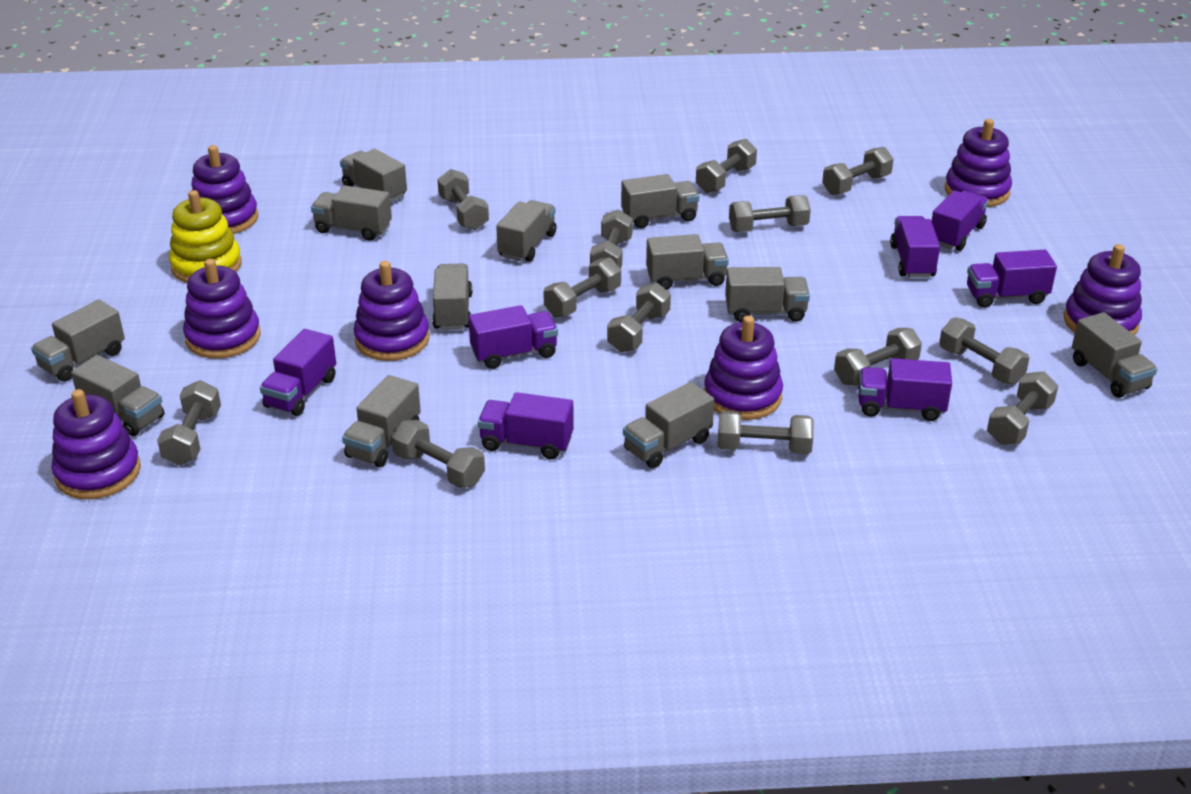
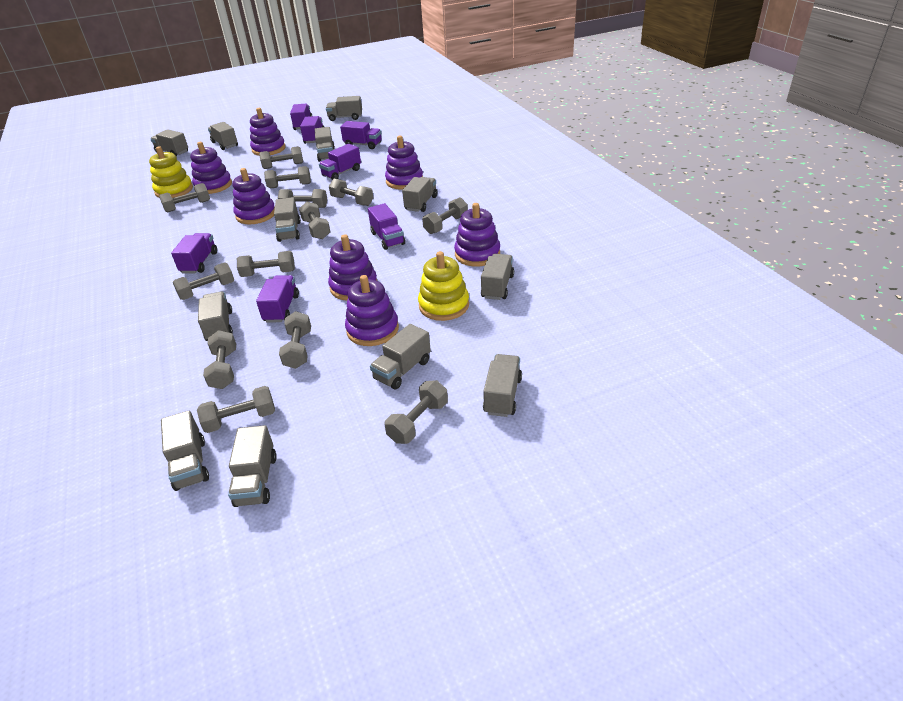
yellow stacking toy: 1 -> 2

